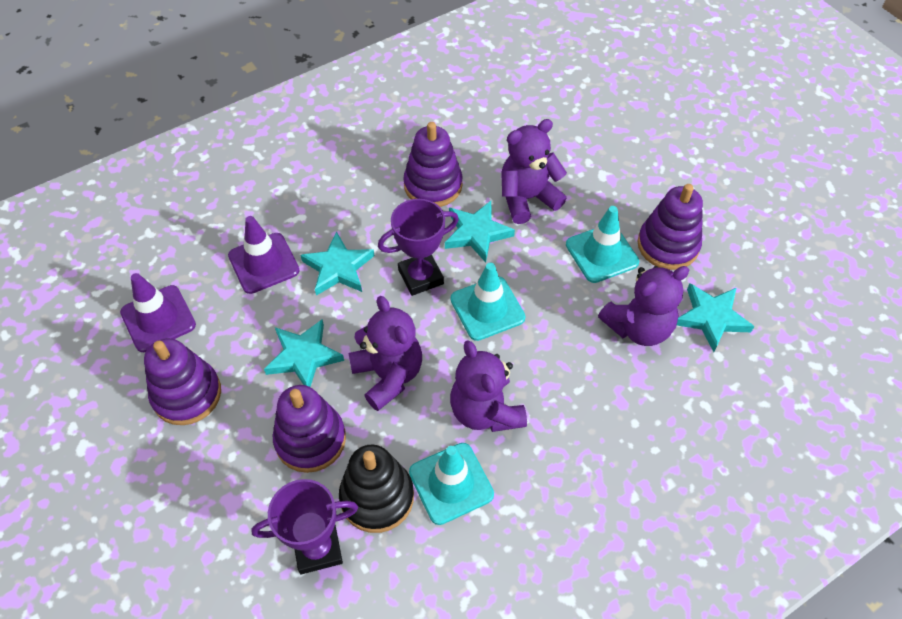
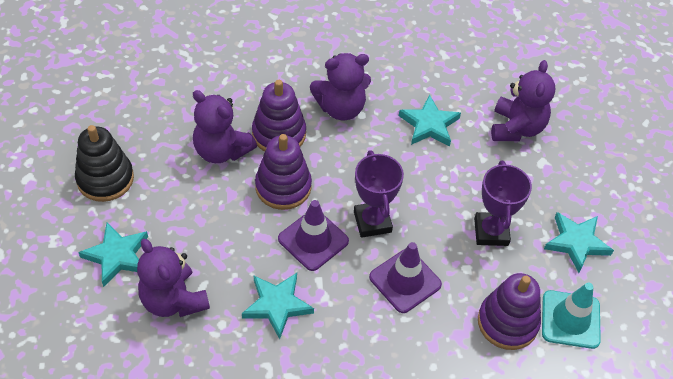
purple stacking toy: 4 -> 3
turquoise traffic cone: 3 -> 1

